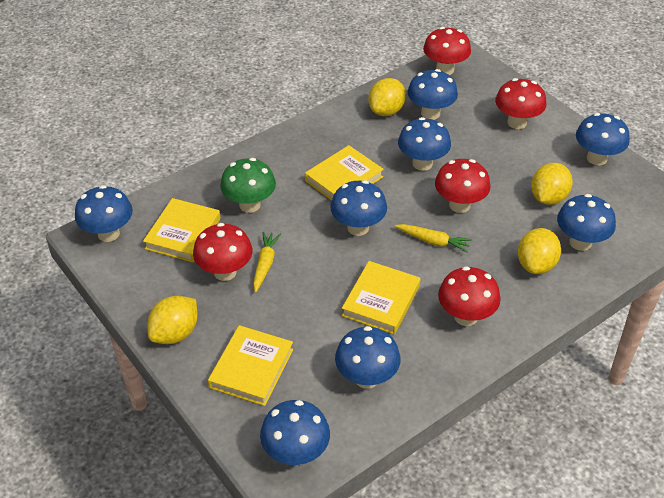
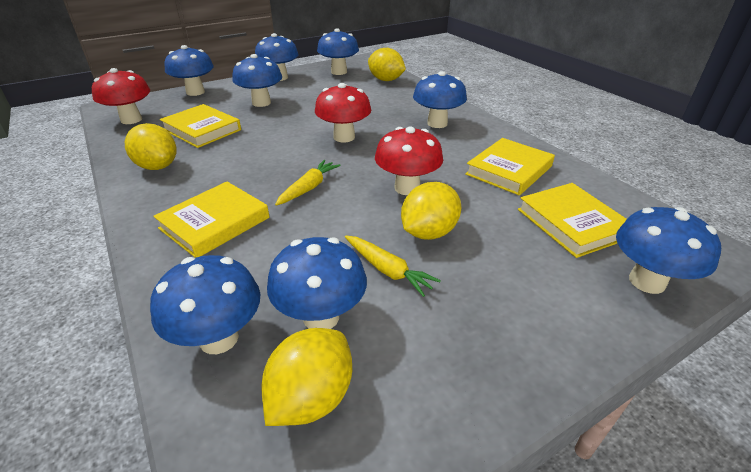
green mushroom: 1 -> 0
red mushroom: 5 -> 3

